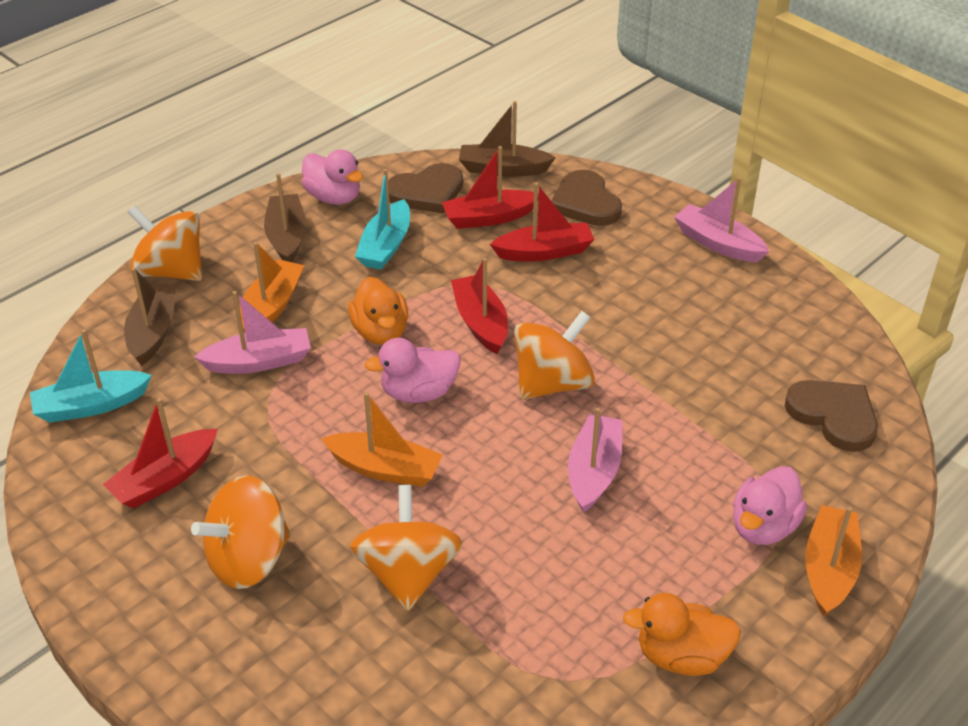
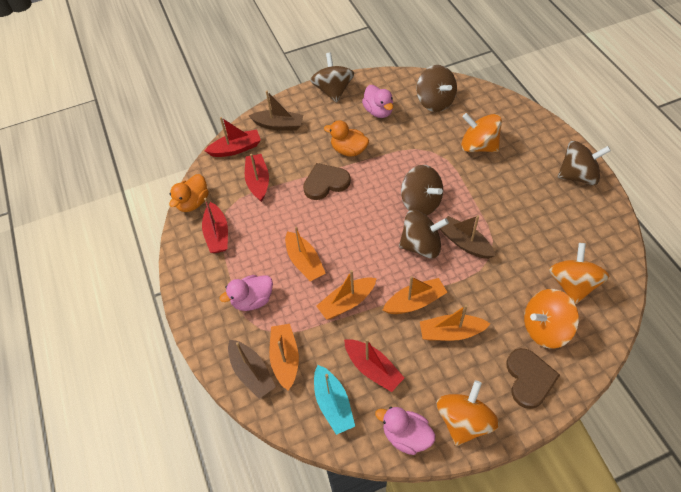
brown heart: 3 -> 2
brown spinning top: 0 -> 5
orange boat: 3 -> 5
pink boat: 3 -> 0
turquoise boat: 2 -> 1

